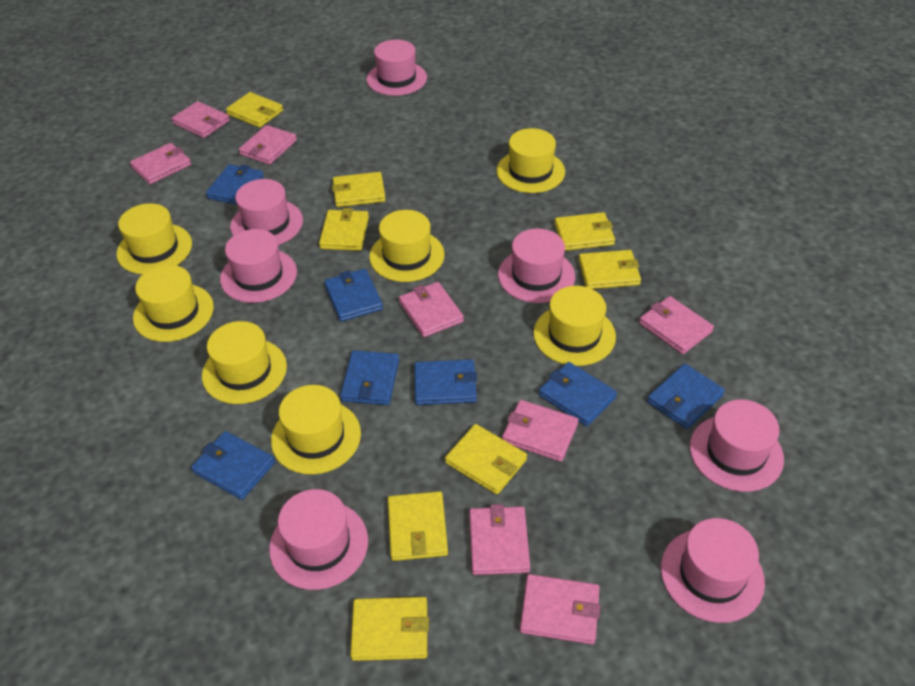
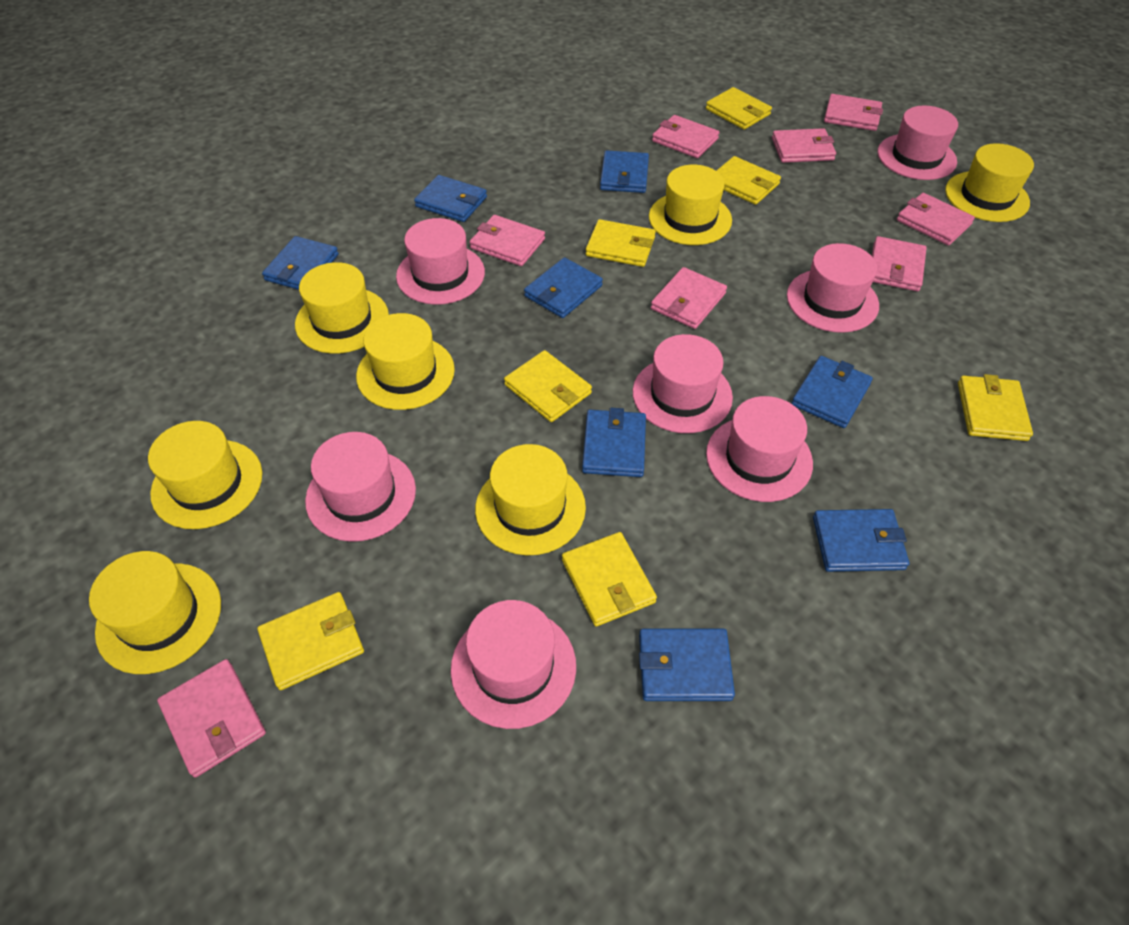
blue wallet: 7 -> 8
yellow wallet: 8 -> 7

